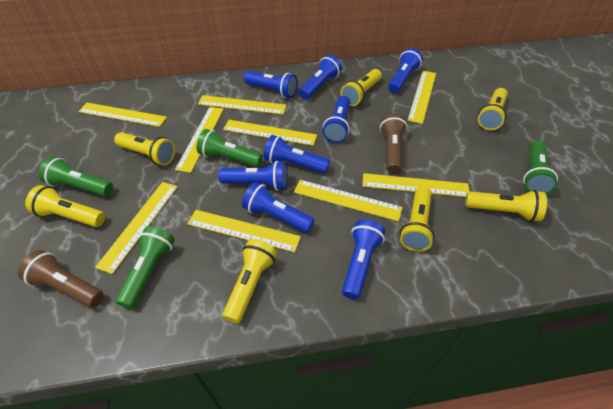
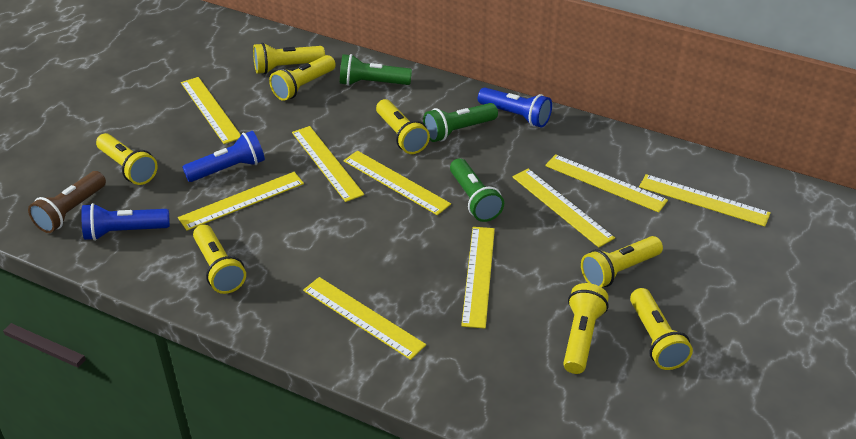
blue flashlight: 8 -> 3
brown flashlight: 2 -> 1
green flashlight: 4 -> 3
yellow flashlight: 7 -> 8

